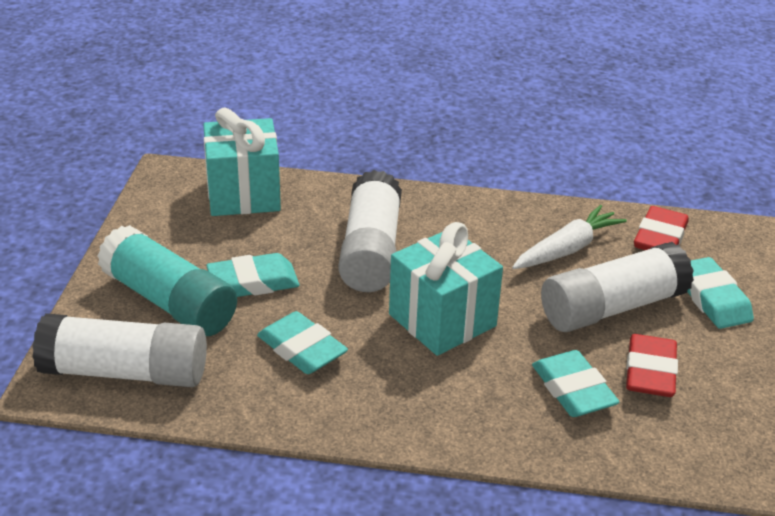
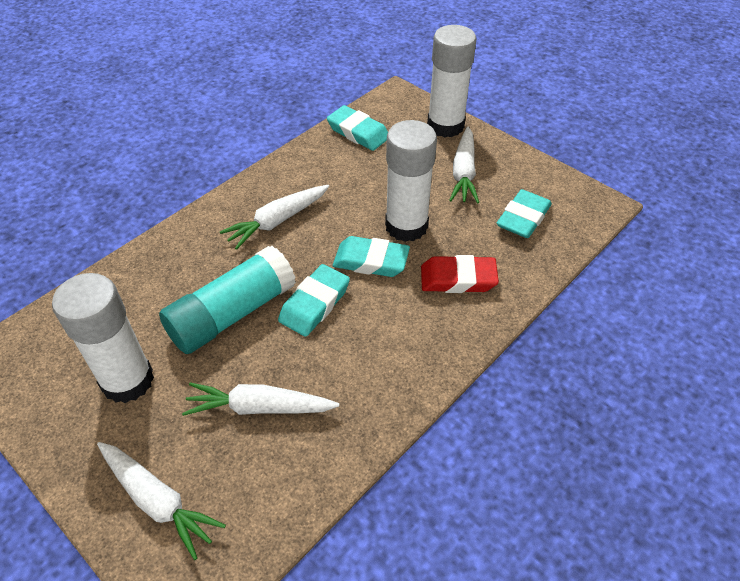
red eraser: 2 -> 1
turquoise gift: 2 -> 0
white carrot: 1 -> 4

